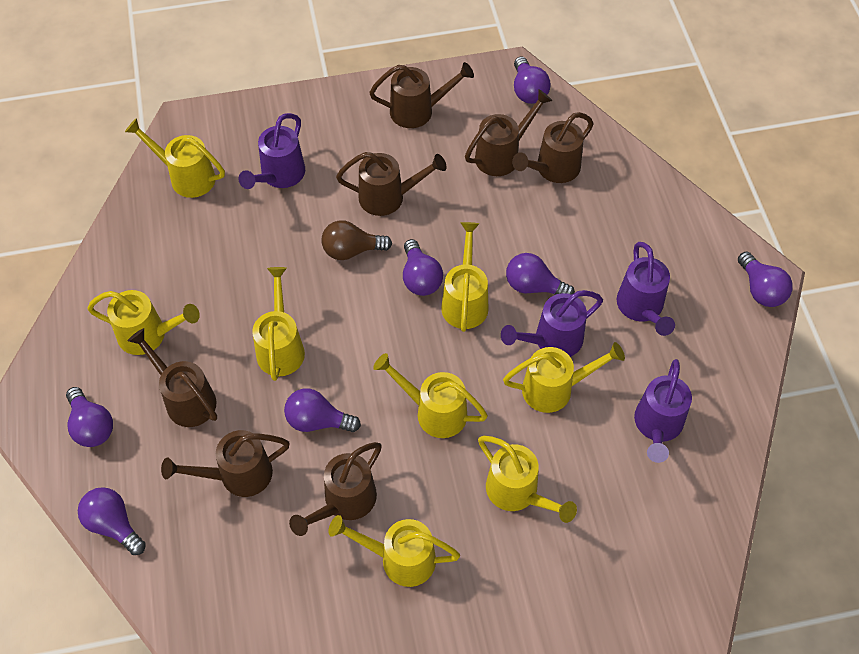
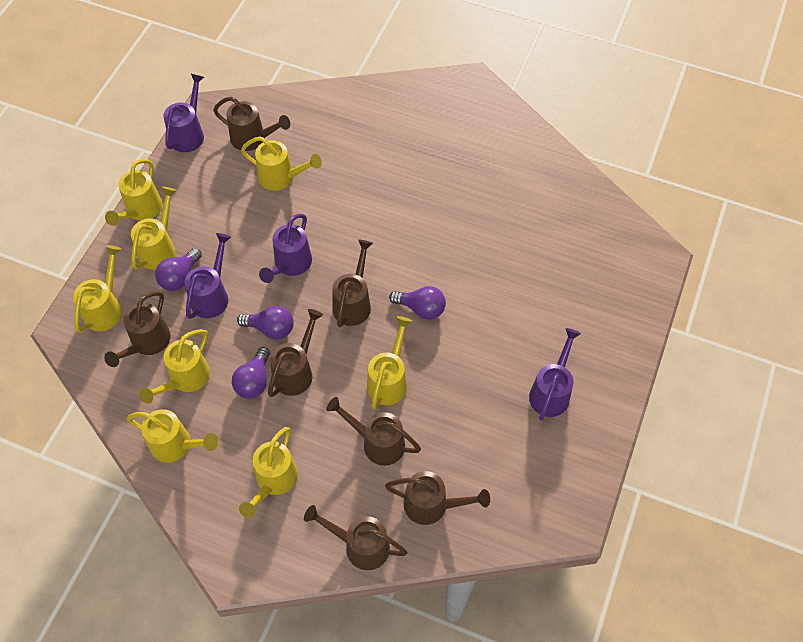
brown light bulb: 1 -> 0
purple light bulb: 7 -> 4

